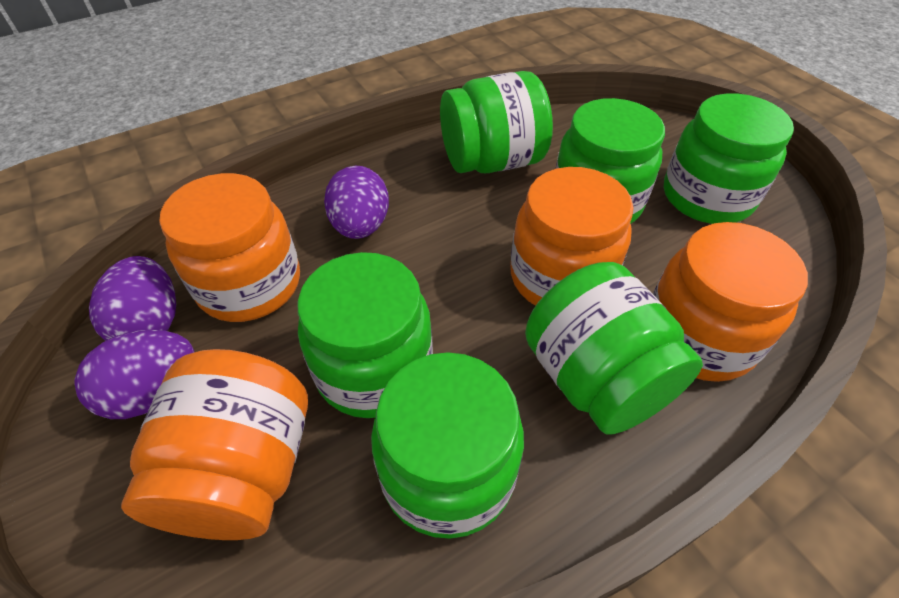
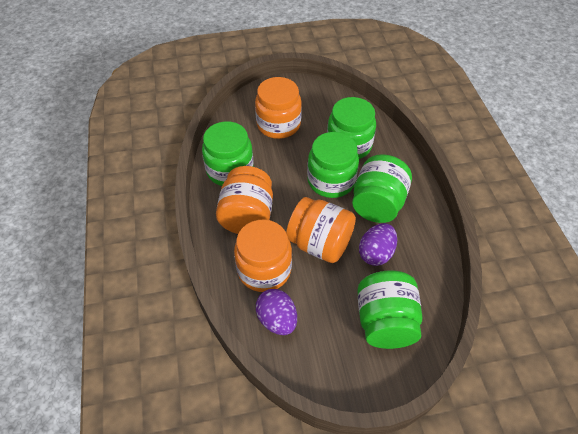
green jar: 6 -> 5
purple egg: 3 -> 2

